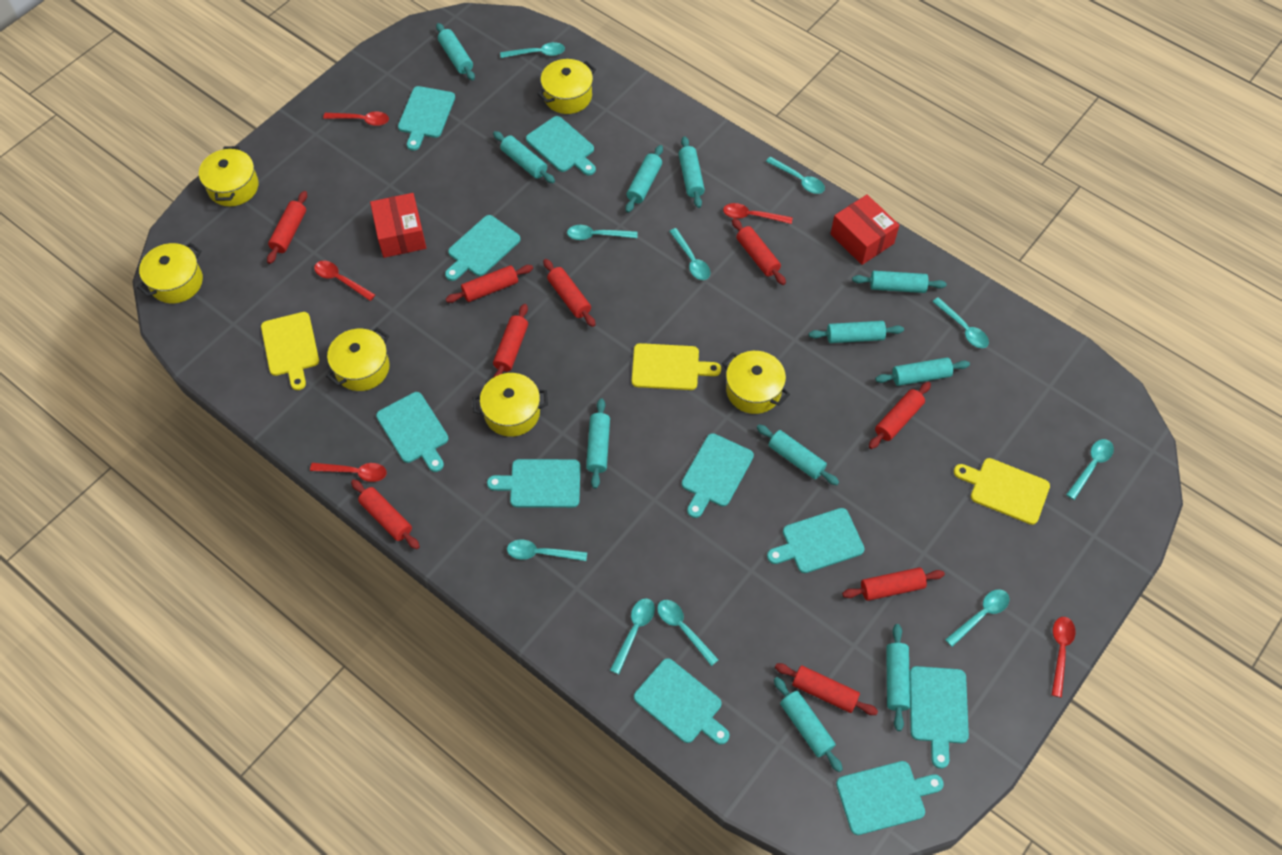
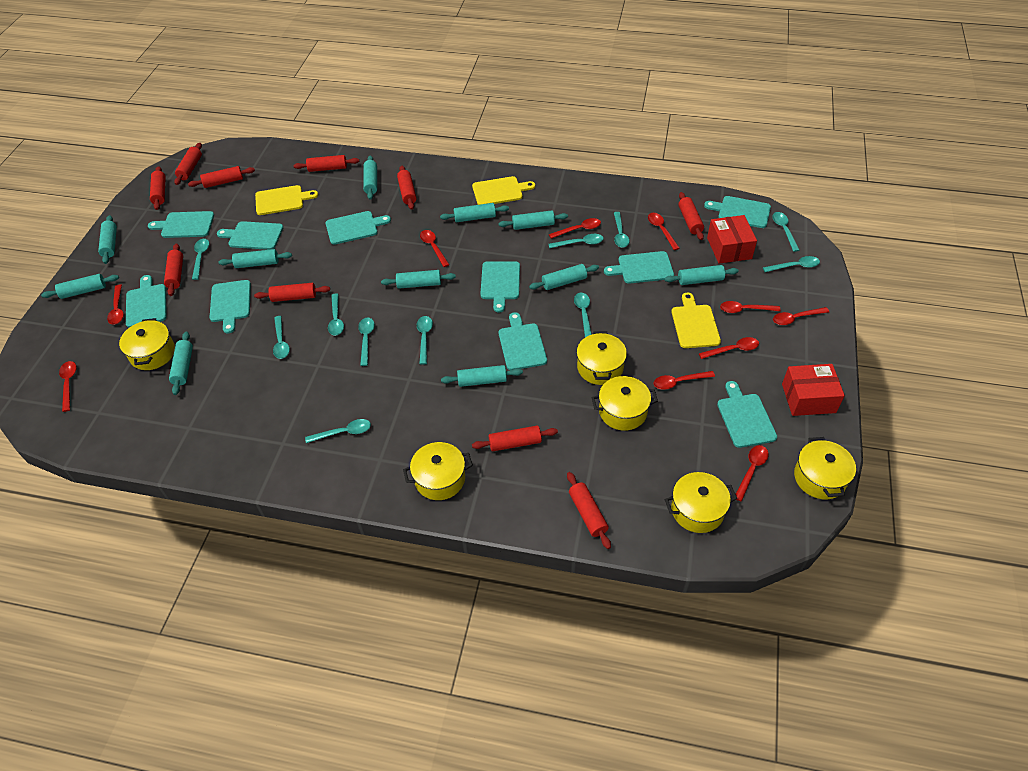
red rolling pin: 9 -> 10
red spoon: 5 -> 10
turquoise spoon: 10 -> 11

